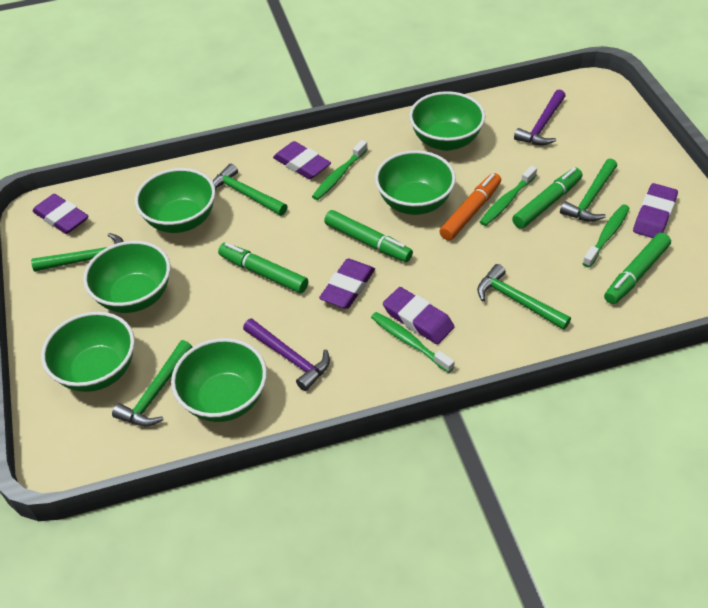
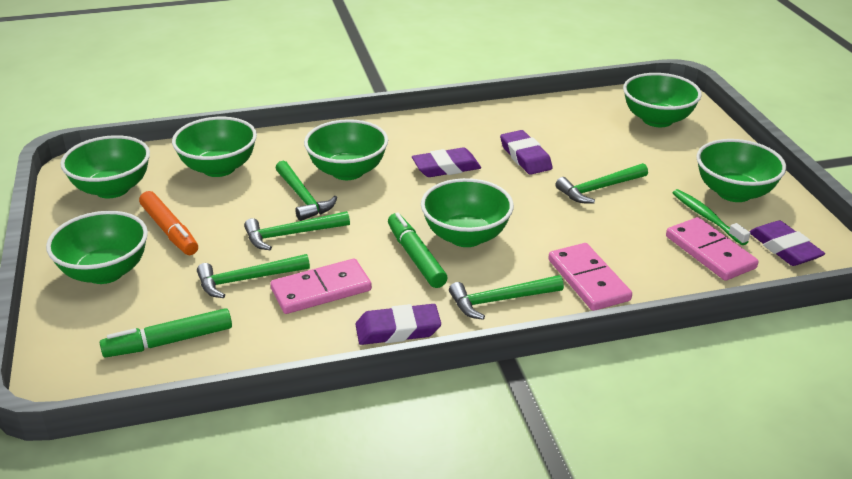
green bowl: 6 -> 7
green marker: 4 -> 2
green toothbrush: 4 -> 1
pink domino: 0 -> 3
purple eraser: 5 -> 4
purple hammer: 2 -> 0

